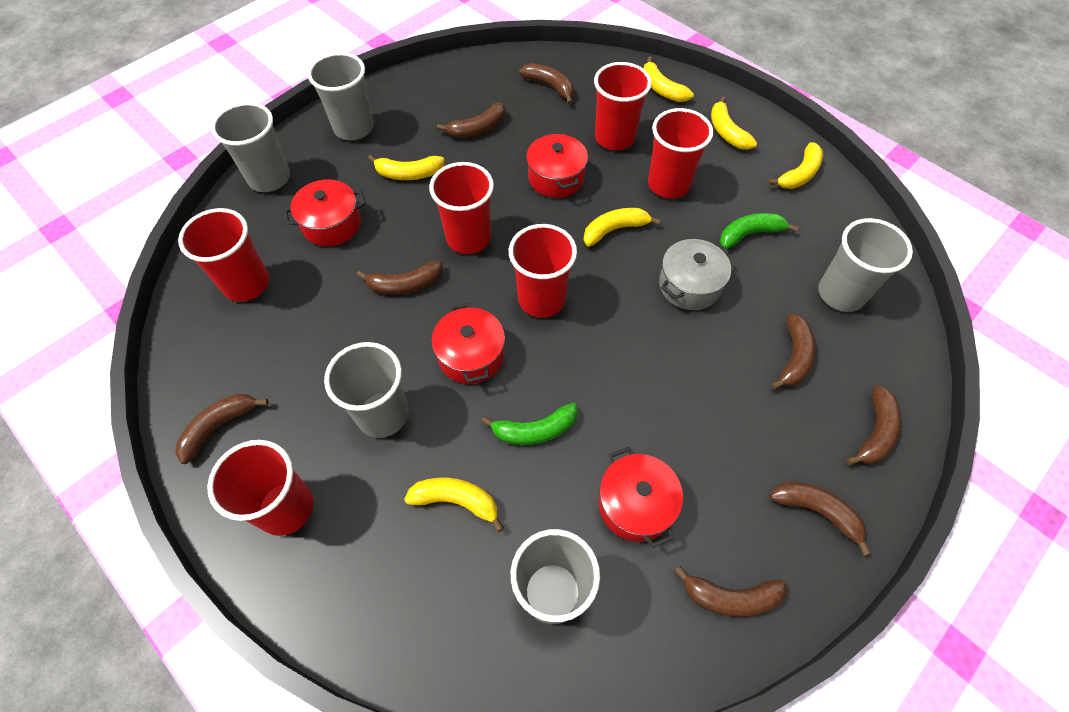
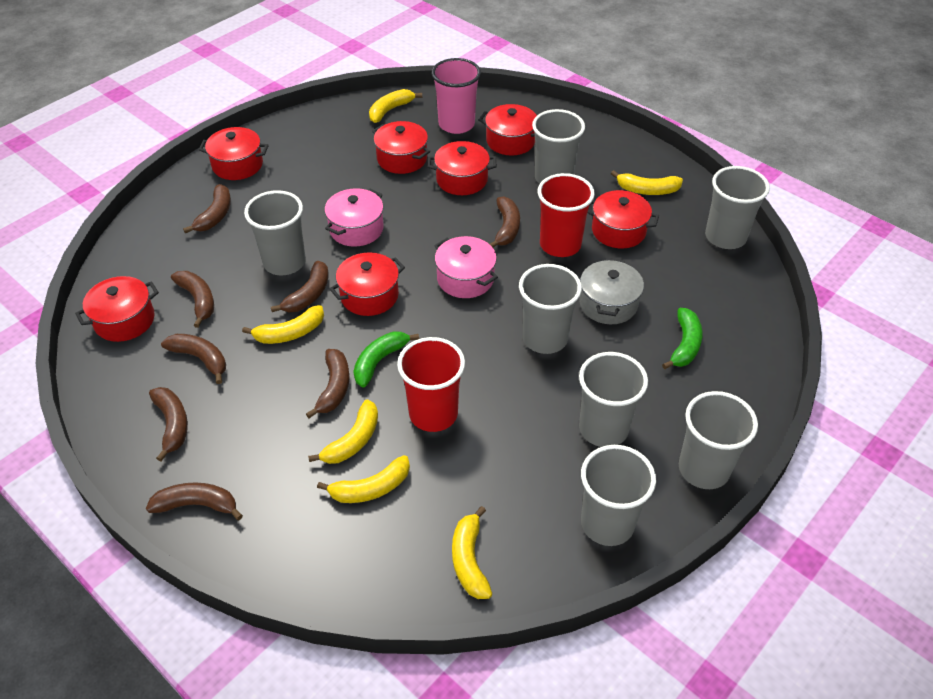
grey cup: 5 -> 7
pink cup: 0 -> 1
pink pot: 0 -> 2
red cup: 6 -> 2
red pot: 4 -> 7

